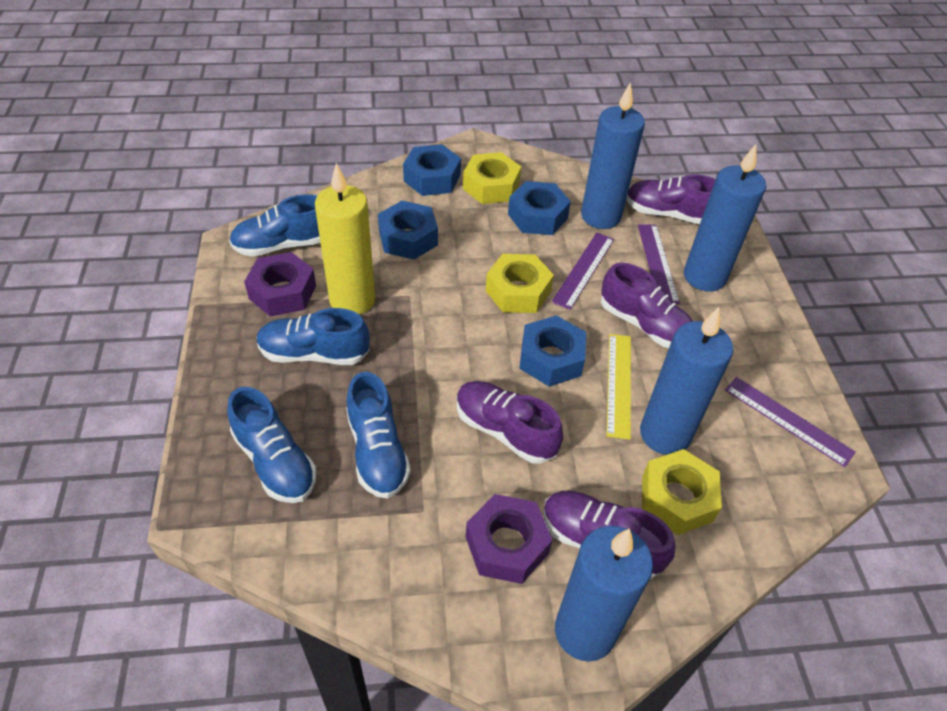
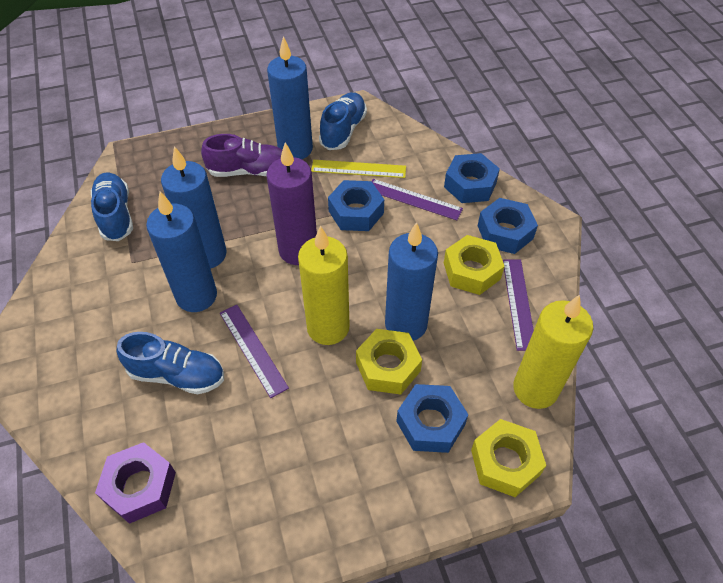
blue shoe: 4 -> 3
purple candle: 0 -> 1
purple nut: 2 -> 1
purple shoe: 4 -> 1
yellow candle: 1 -> 2

